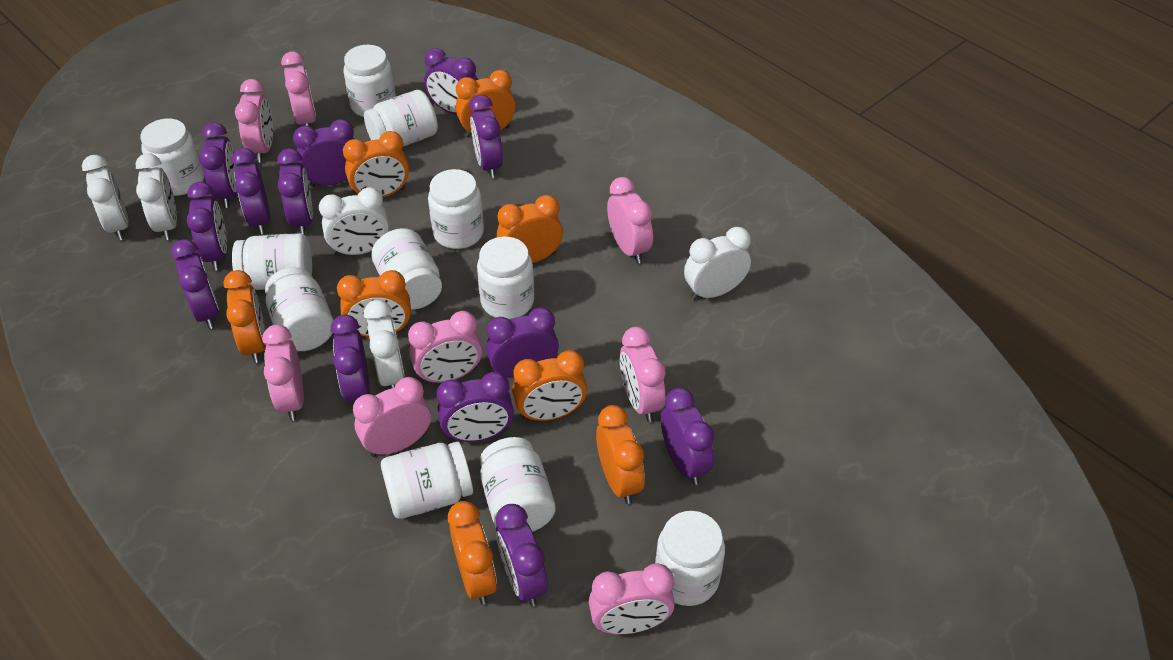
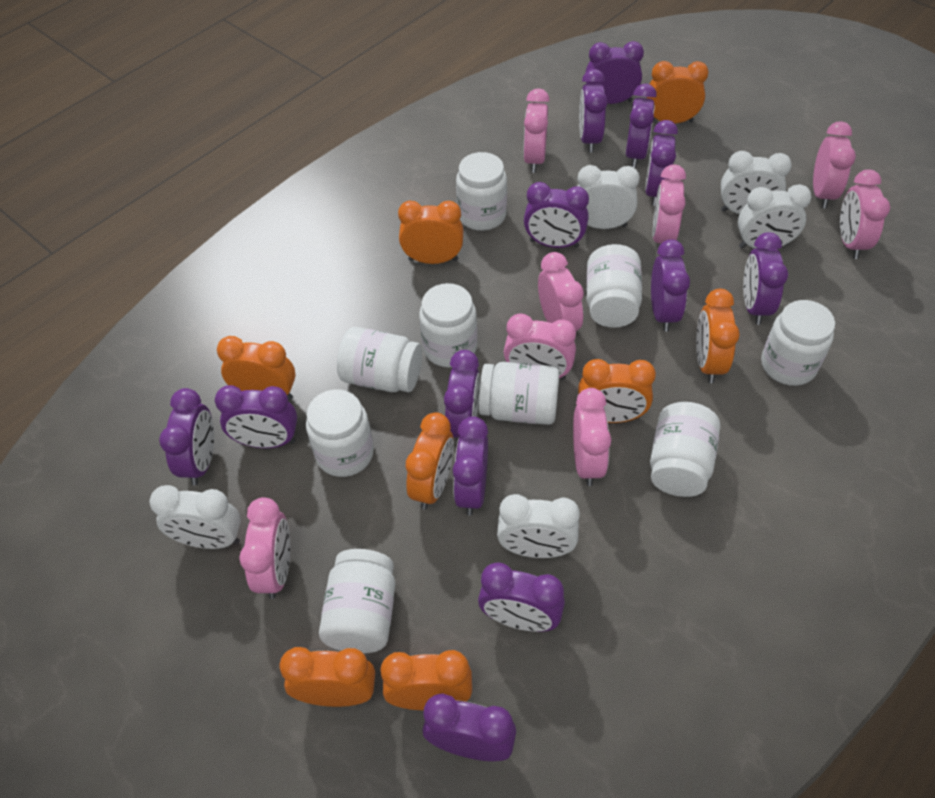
white jar: 11 -> 9

